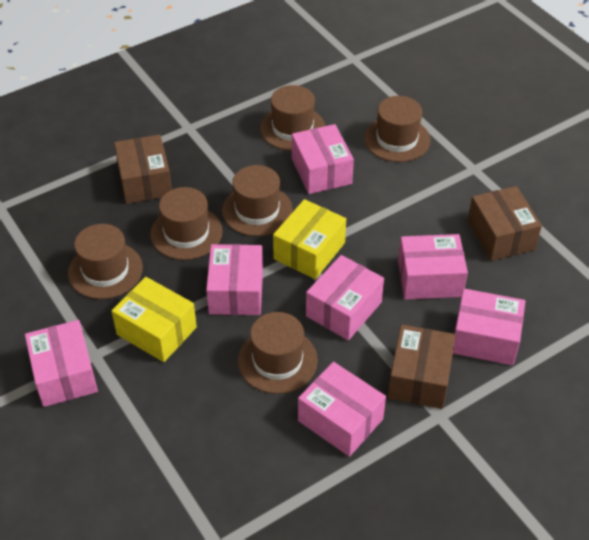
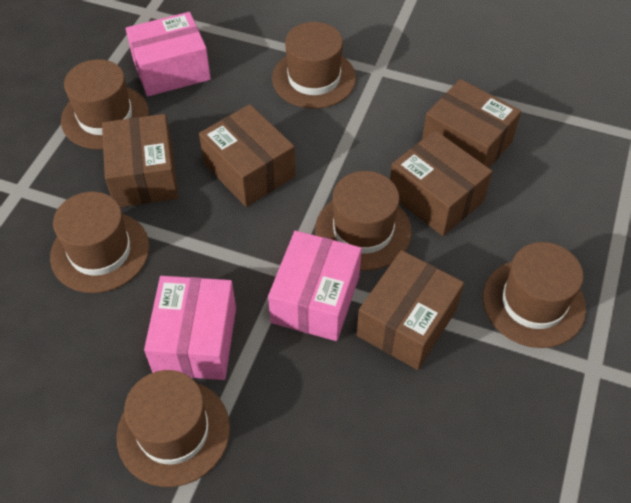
brown box: 3 -> 5
pink box: 7 -> 3
yellow box: 2 -> 0

